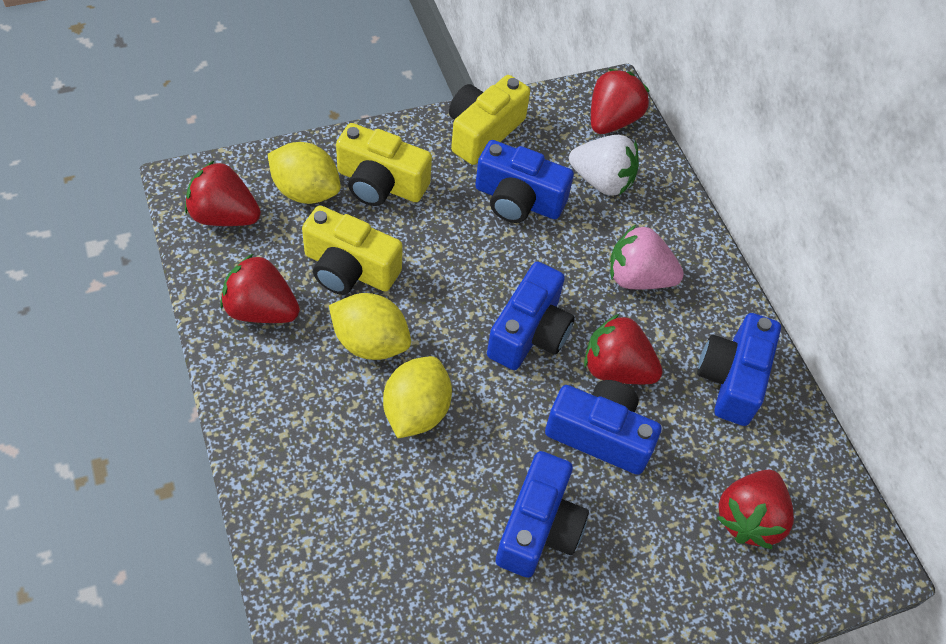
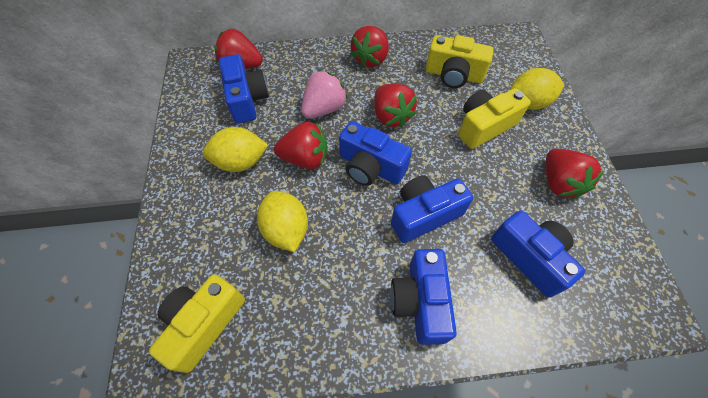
white strawberry: 1 -> 0

